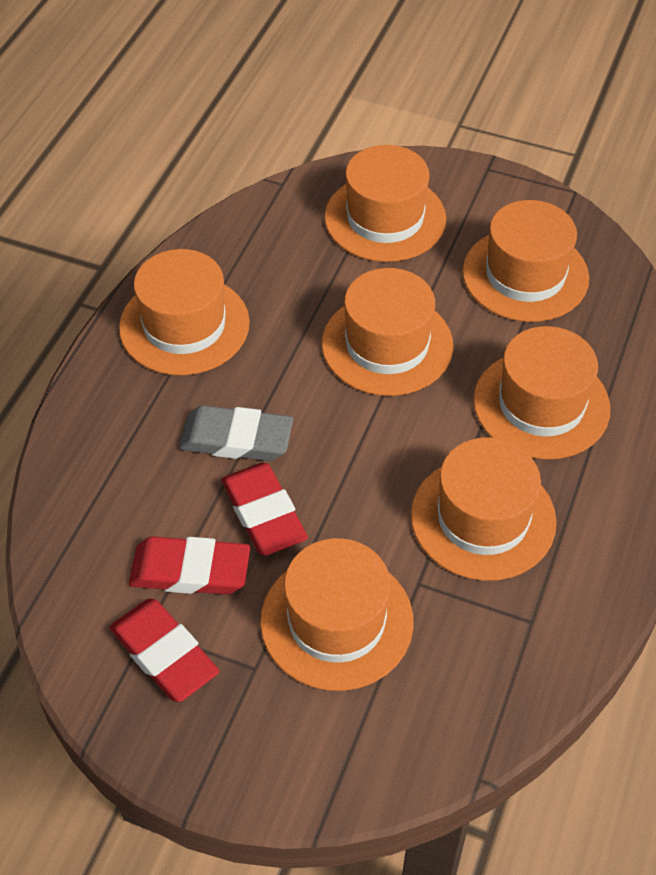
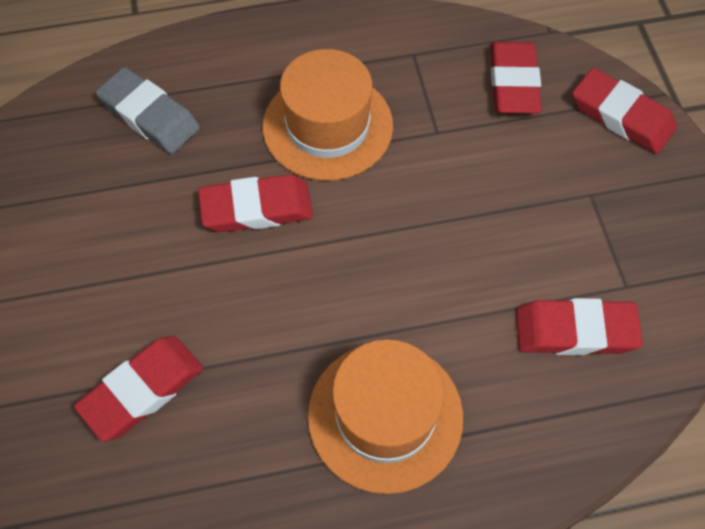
orange hat: 7 -> 2
red eraser: 3 -> 5

